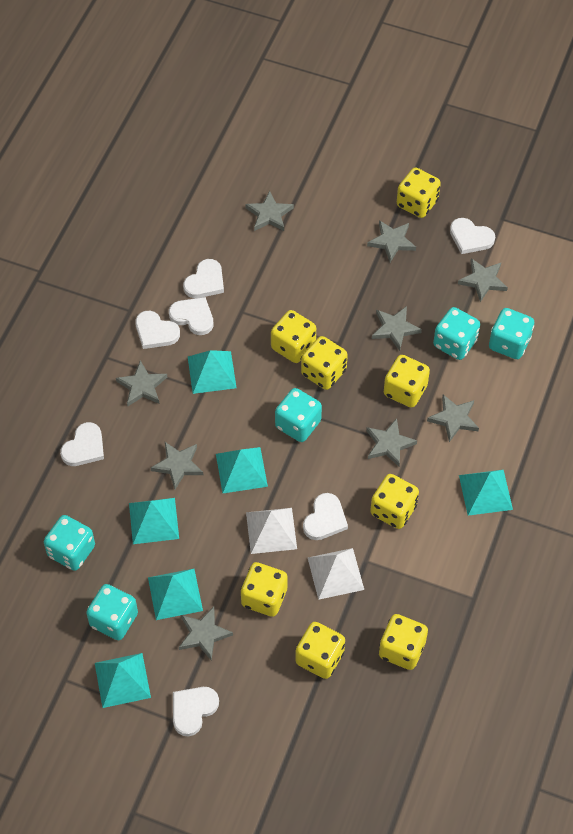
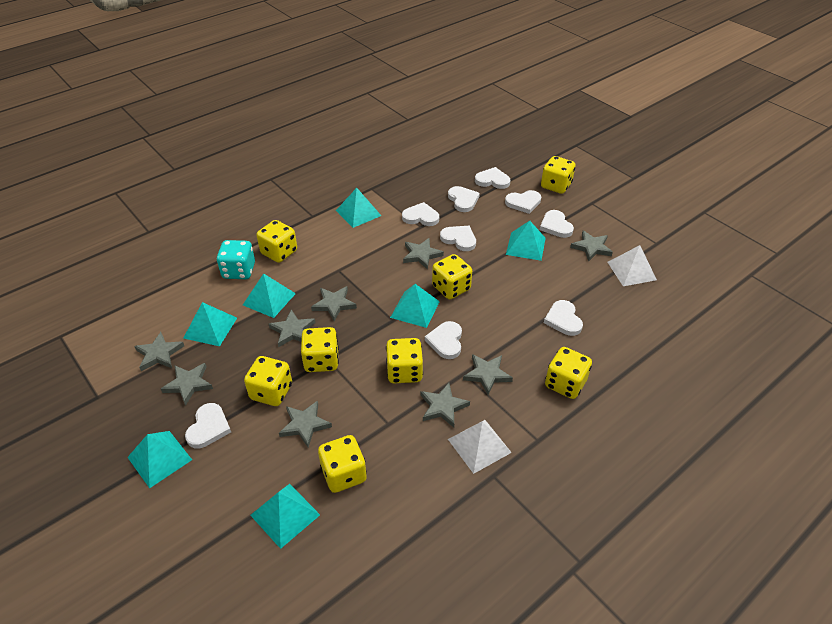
turquoise dice: 5 -> 1
turquoise pyramid: 6 -> 7
white heart: 7 -> 9

